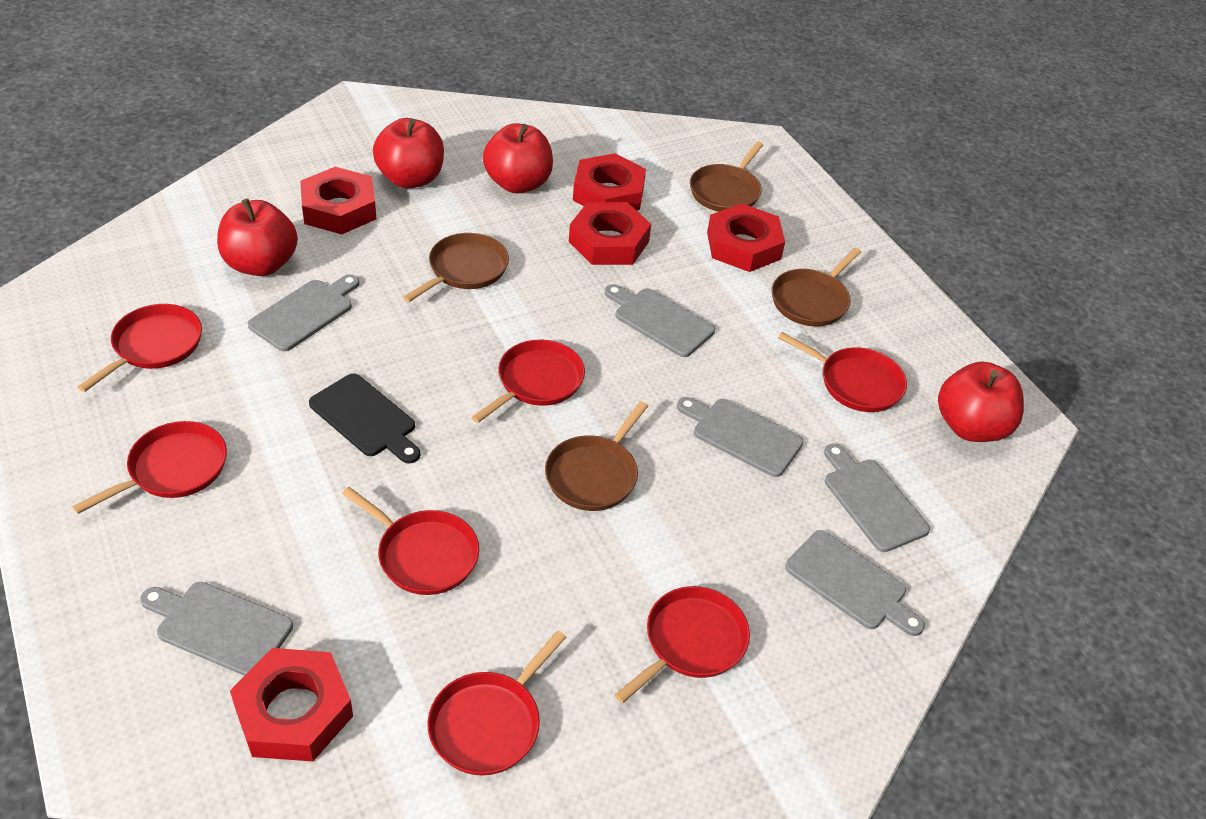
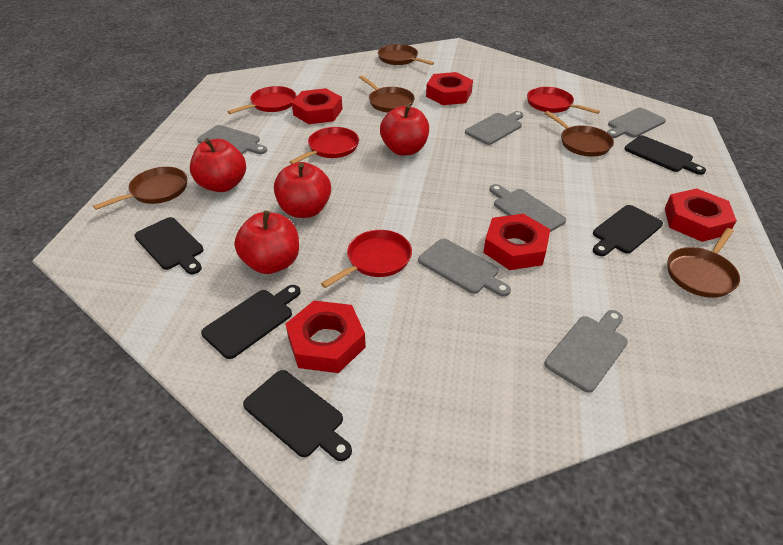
black cutting board: 1 -> 5
brown pan: 4 -> 5
red pan: 7 -> 4

